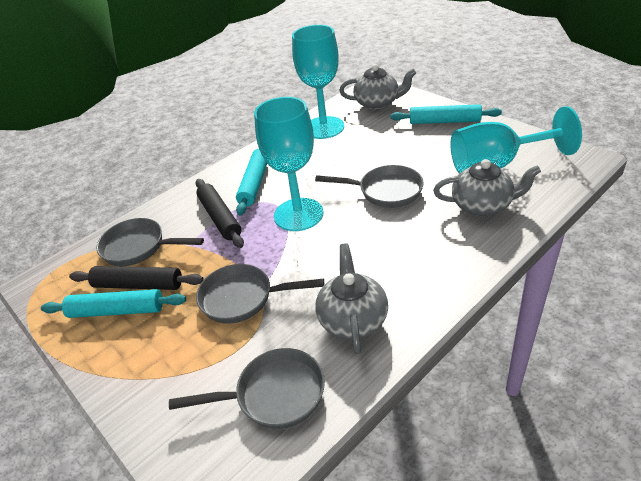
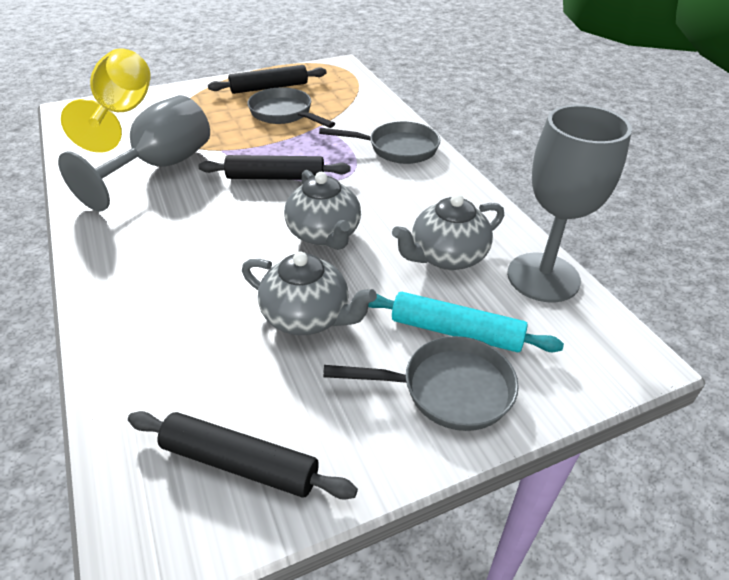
black rolling pin: 2 -> 3
grey goblet: 0 -> 2
grey pan: 4 -> 3
turquoise goblet: 3 -> 0
turquoise rolling pin: 3 -> 1
yellow goblet: 0 -> 1

